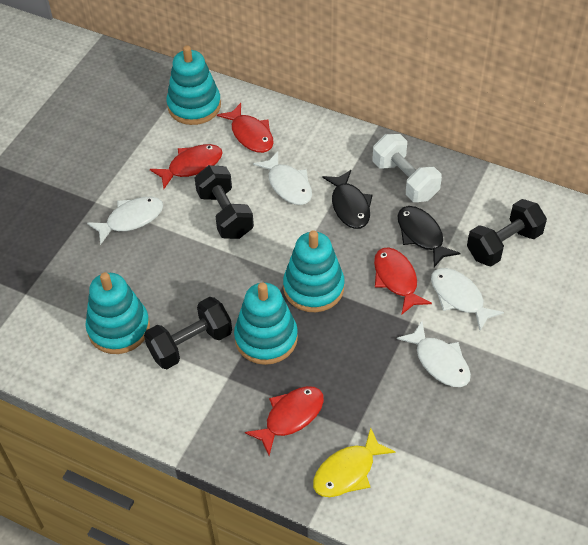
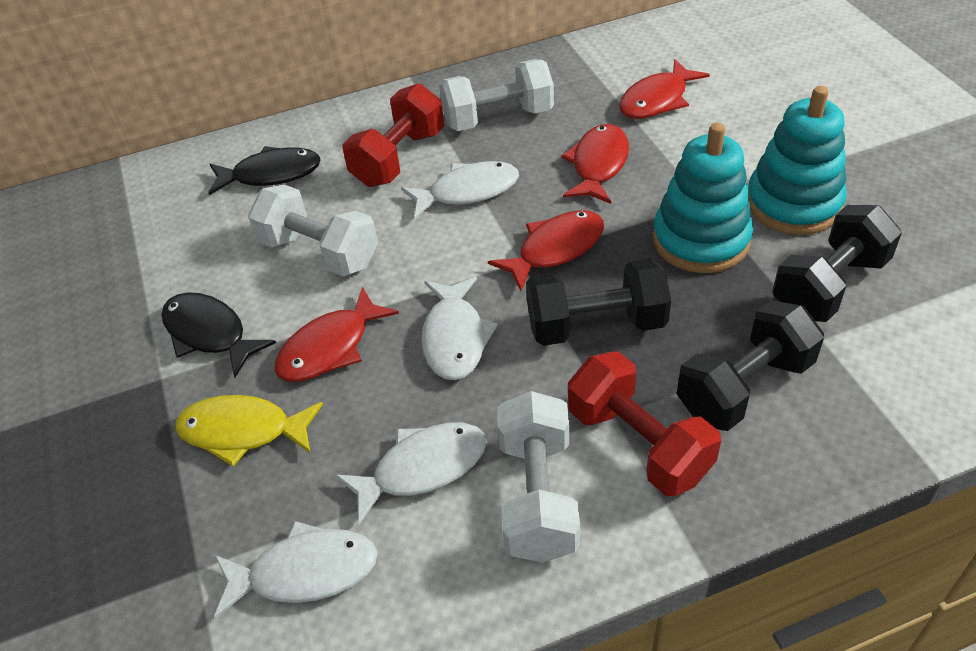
red dumbbell: 0 -> 2
turquoise stacking toy: 4 -> 2
white dumbbell: 1 -> 3

